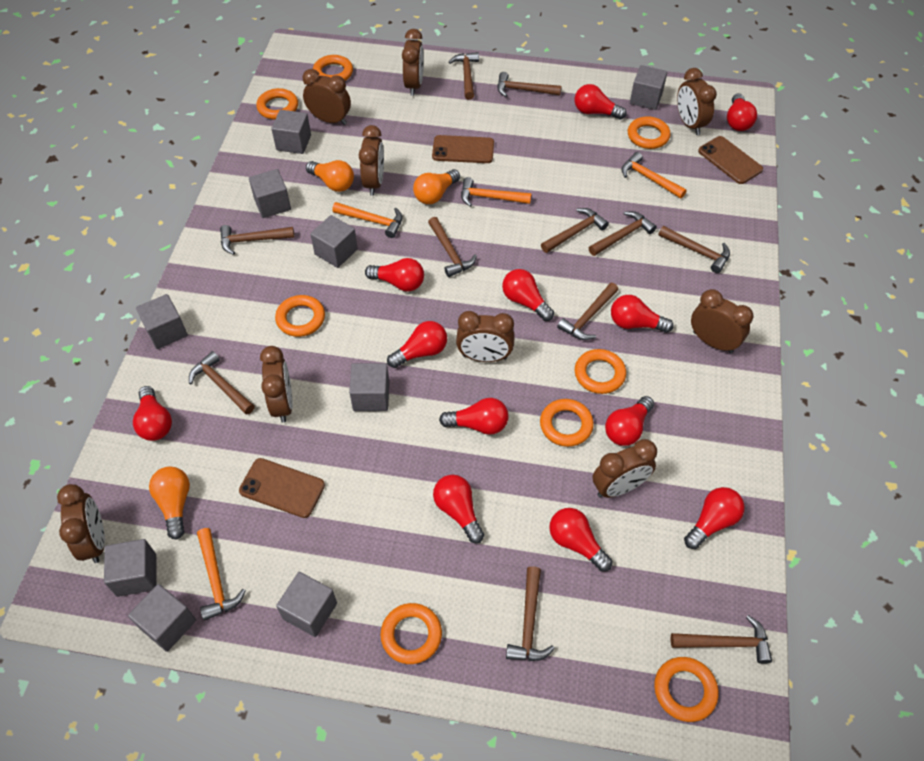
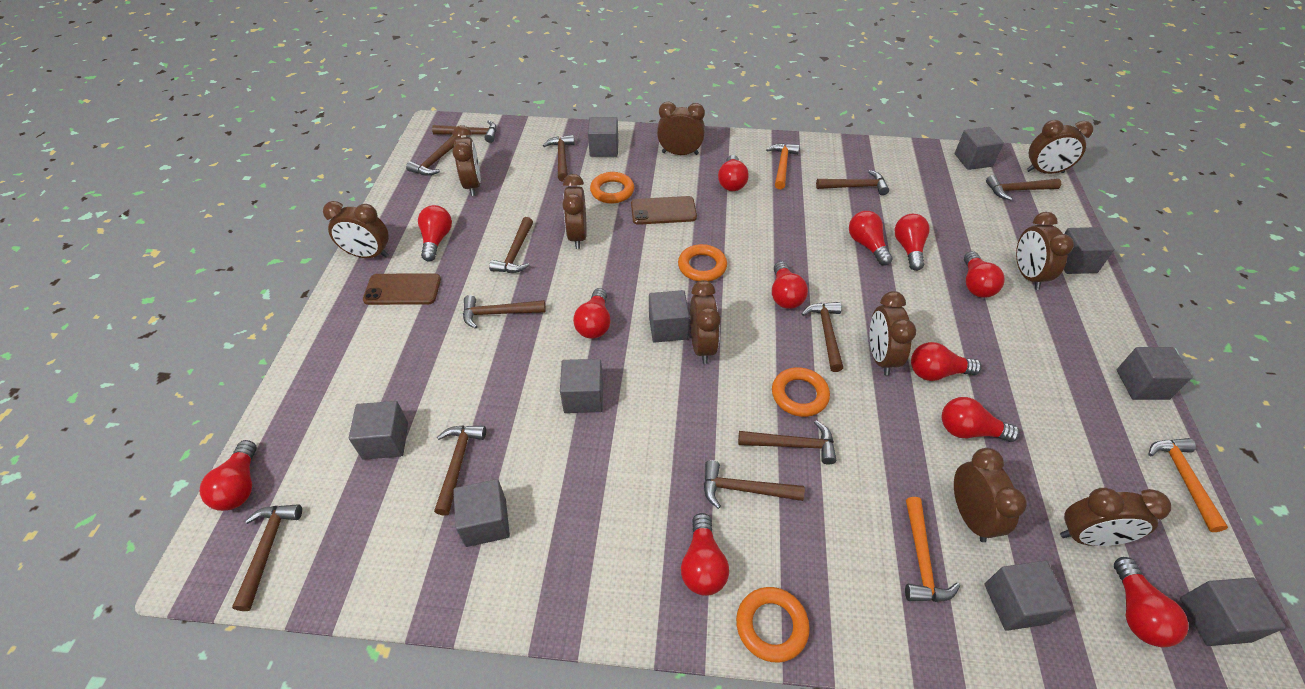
brown clock: 9 -> 10
brown hammer: 11 -> 12
brown phone: 3 -> 2
grey cube: 9 -> 10
orange hammer: 4 -> 3
orange light bulb: 3 -> 0
orange ring: 8 -> 4

